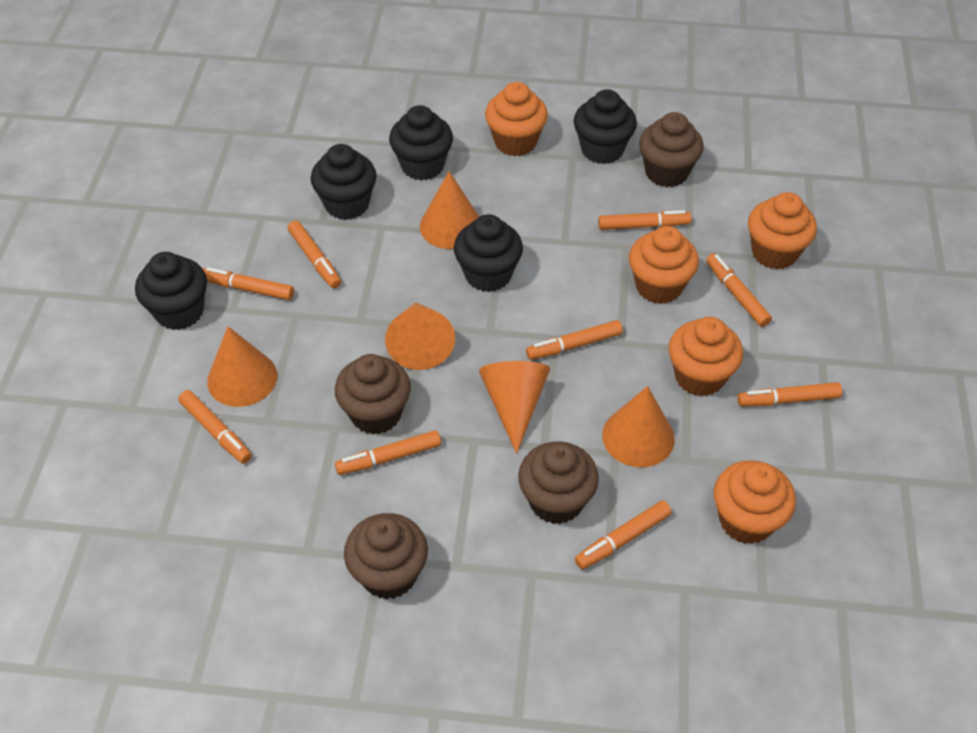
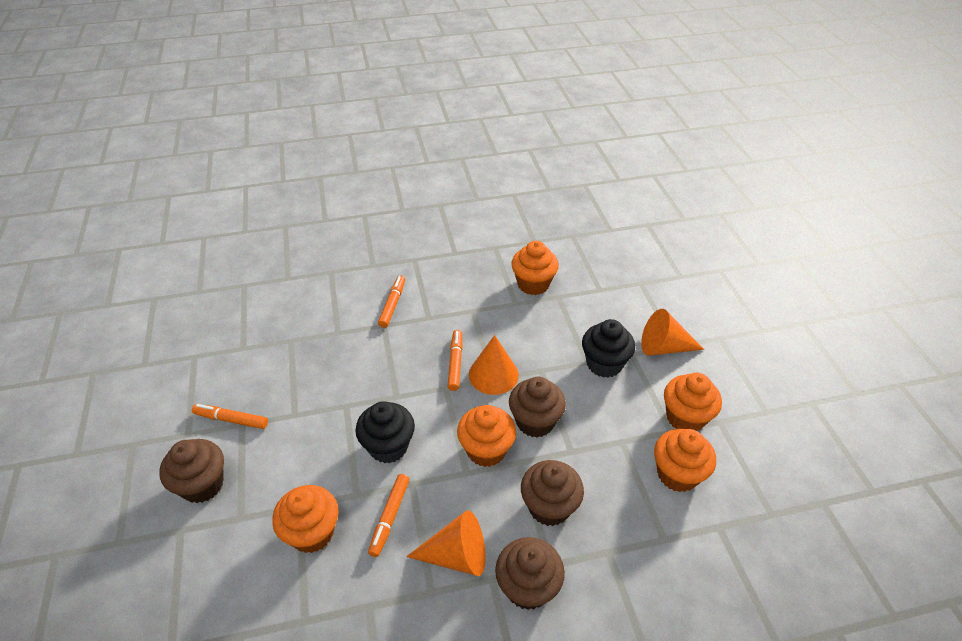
black cupcake: 5 -> 2
orange cone: 5 -> 3
orange marker: 9 -> 4

